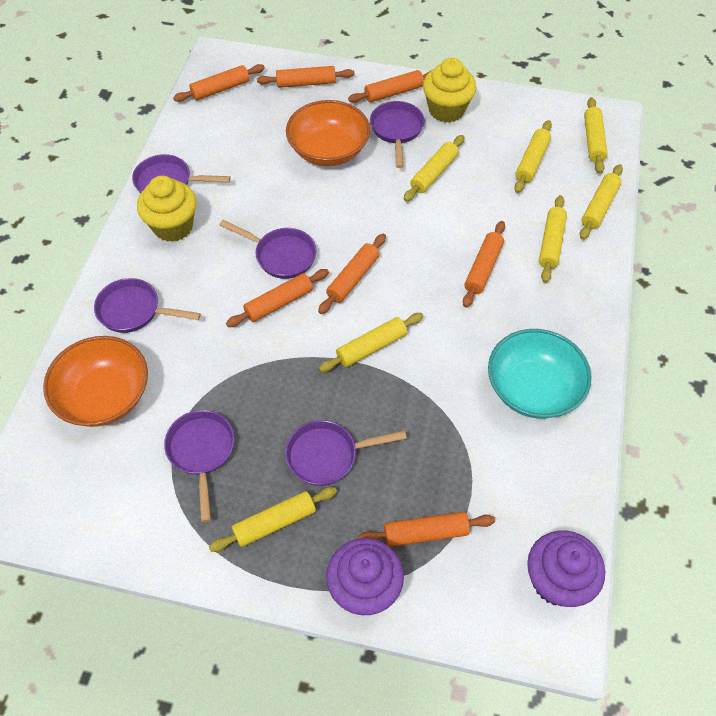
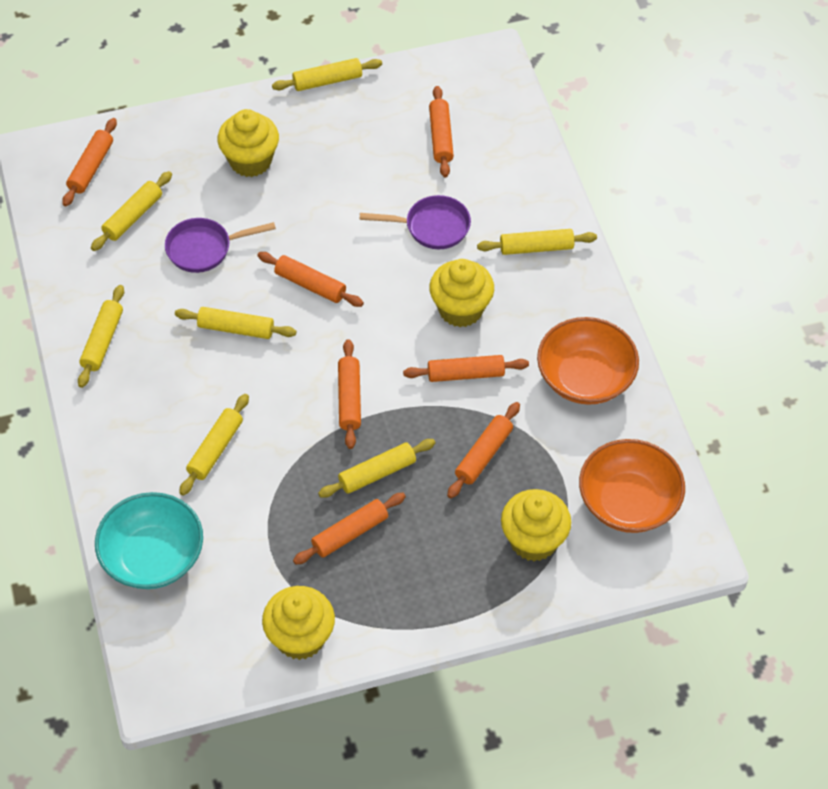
purple cupcake: 2 -> 0
purple pan: 6 -> 2
yellow cupcake: 2 -> 4

